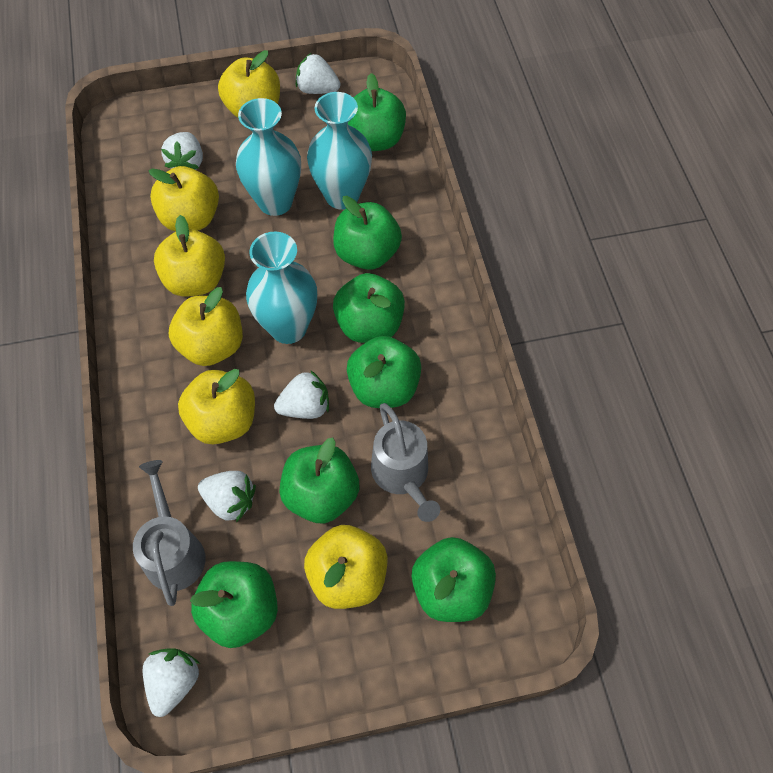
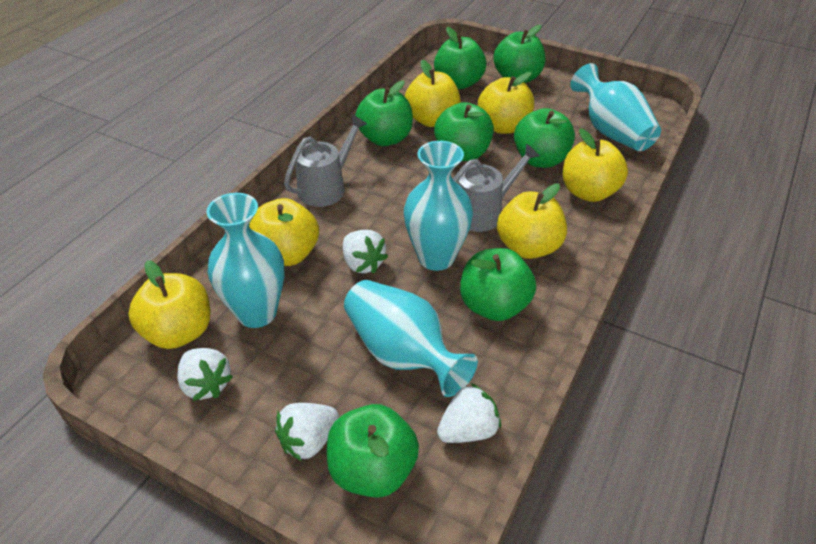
turquoise vase: 3 -> 4
white strawberry: 5 -> 4

